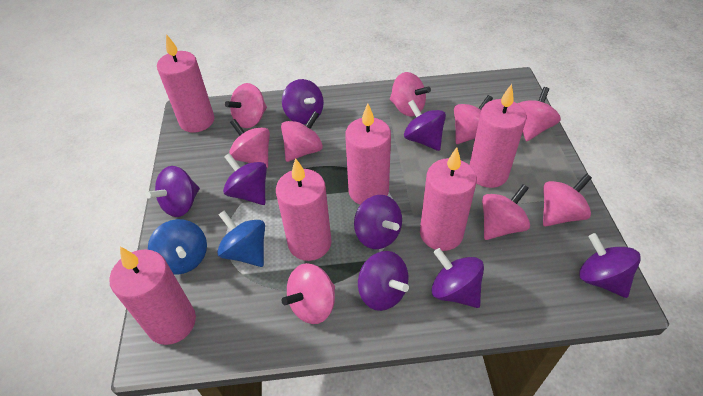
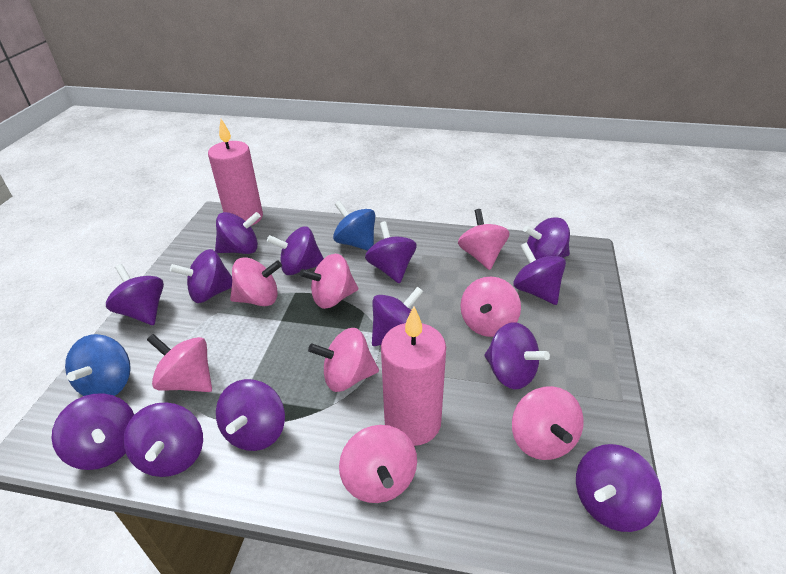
pink candle: 6 -> 2
pink spinning top: 9 -> 8
purple spinning top: 8 -> 13

